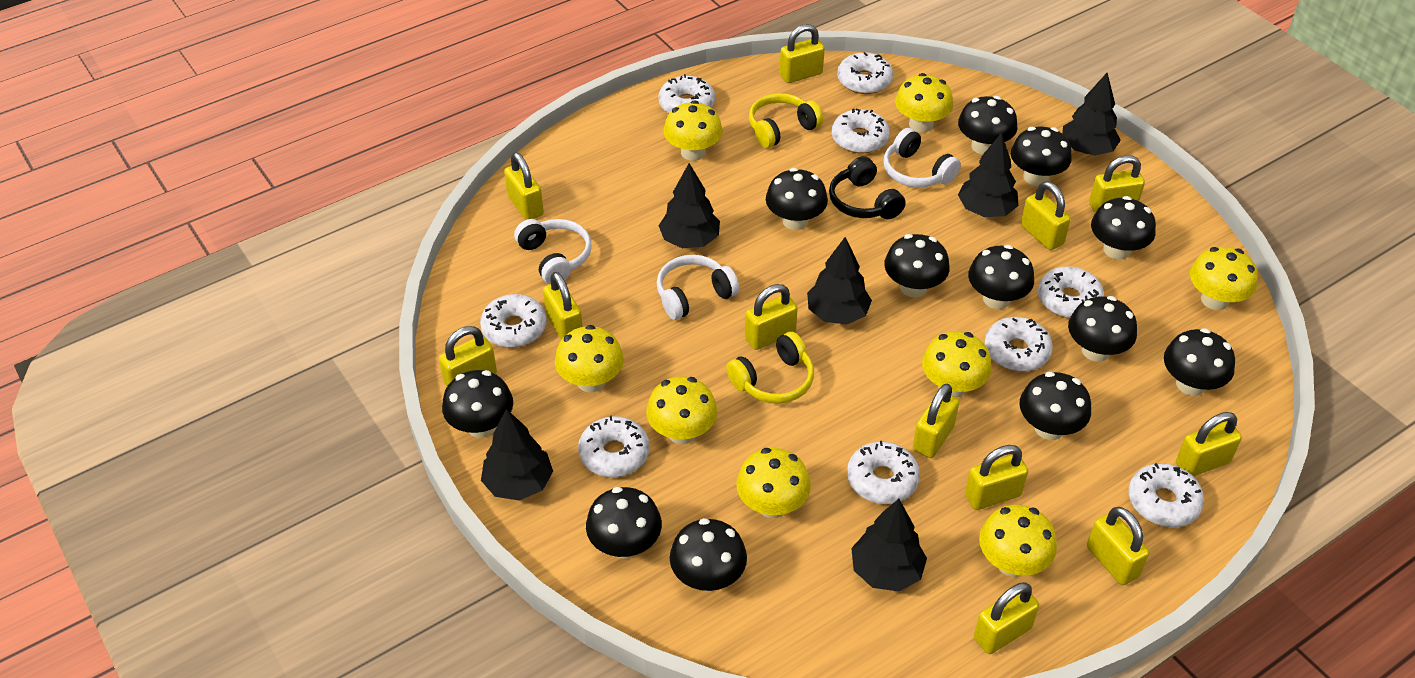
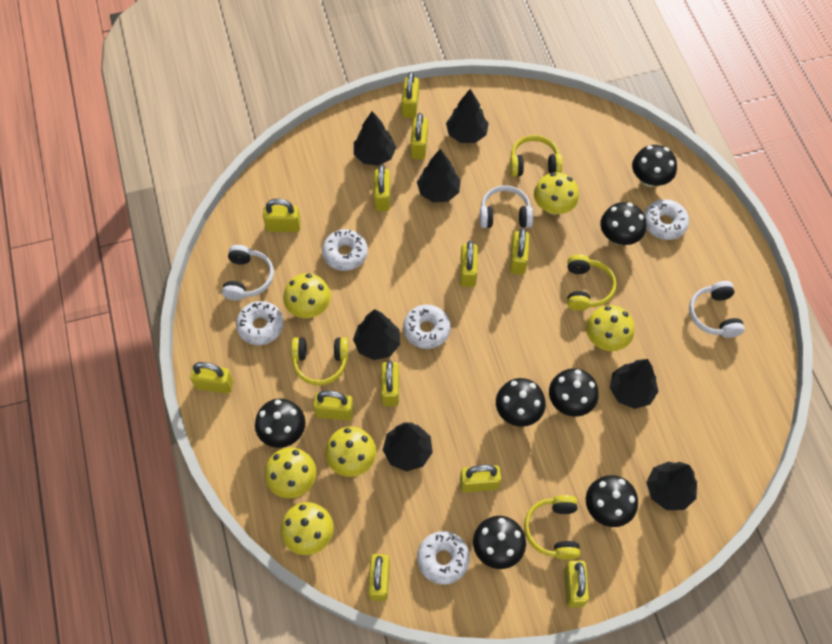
black headphones: 1 -> 0
black mushroom: 12 -> 7
black tree: 6 -> 7
white donut: 9 -> 5
yellow headphones: 2 -> 4
yellow mushroom: 8 -> 6

